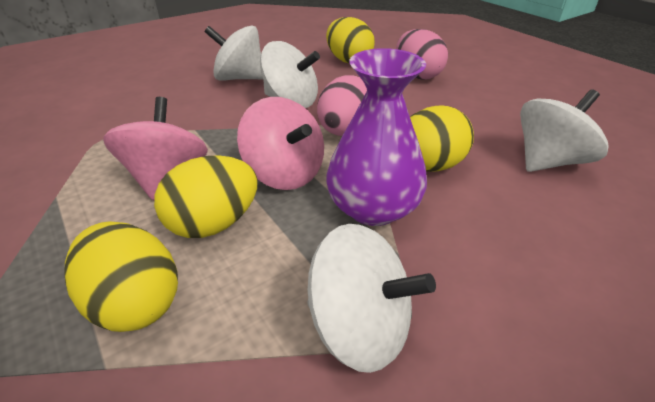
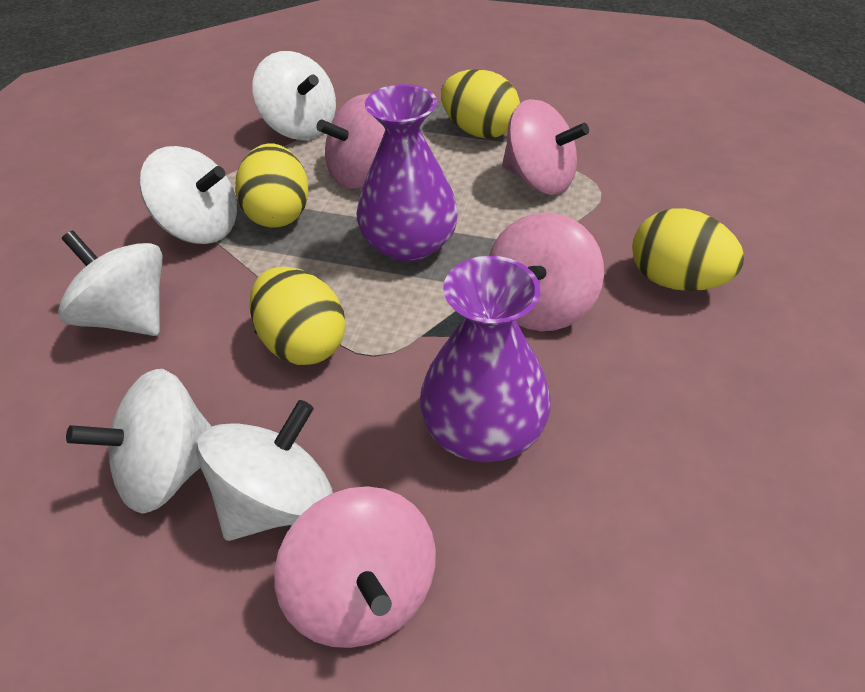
pink egg: 2 -> 0
pink spinning top: 2 -> 4
purple vase: 1 -> 2
white spinning top: 4 -> 5

